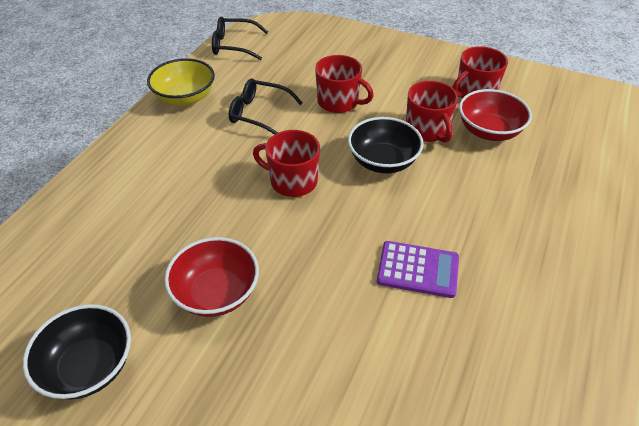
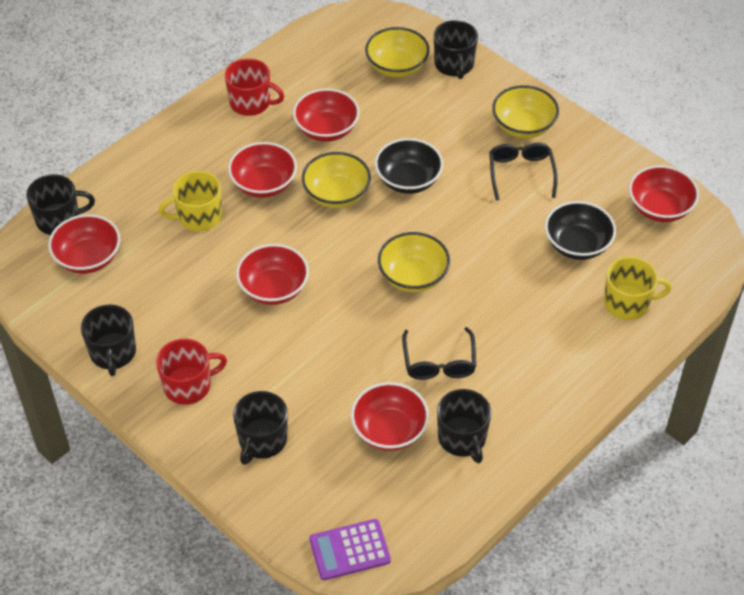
black mug: 0 -> 5
red bowl: 2 -> 6
red mug: 4 -> 2
yellow bowl: 1 -> 4
yellow mug: 0 -> 2

